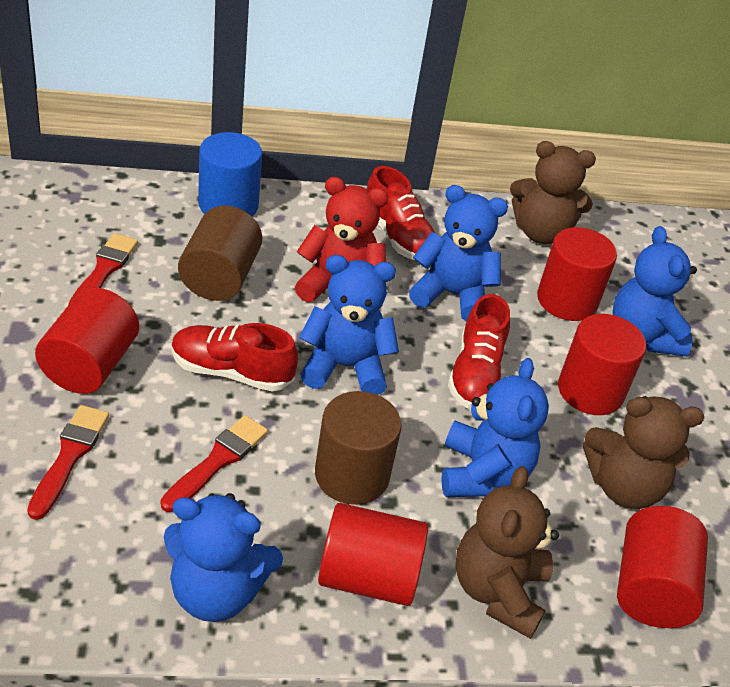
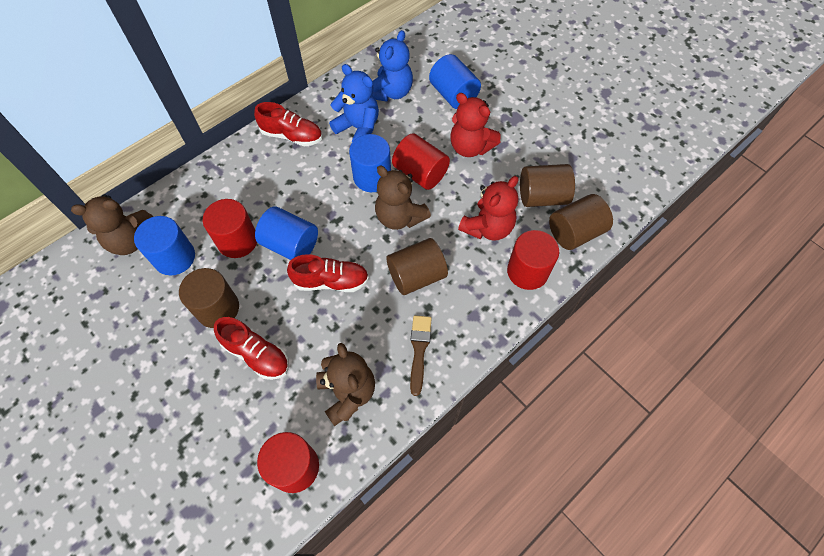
blue cylinder: 1 -> 4
blue teddy bear: 5 -> 2
brown brush: 0 -> 1
brown cylinder: 2 -> 4
red brush: 3 -> 0
red cylinder: 5 -> 4
red teddy bear: 1 -> 2

